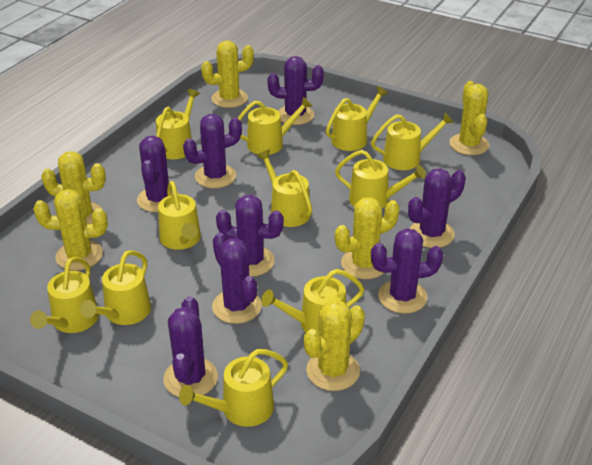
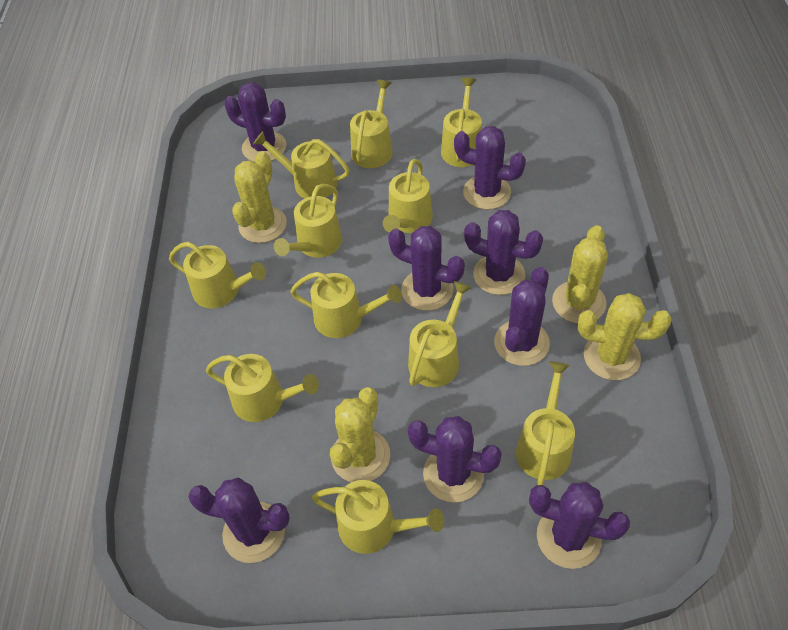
yellow cactus: 6 -> 4

